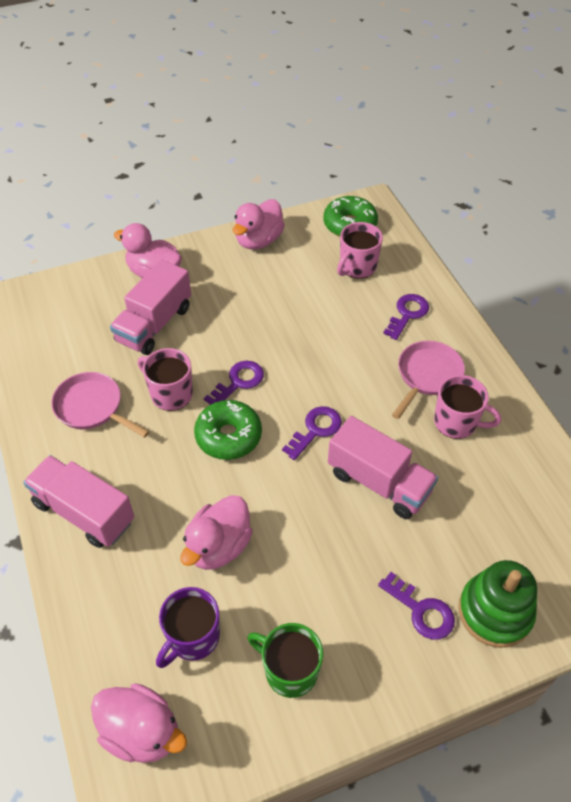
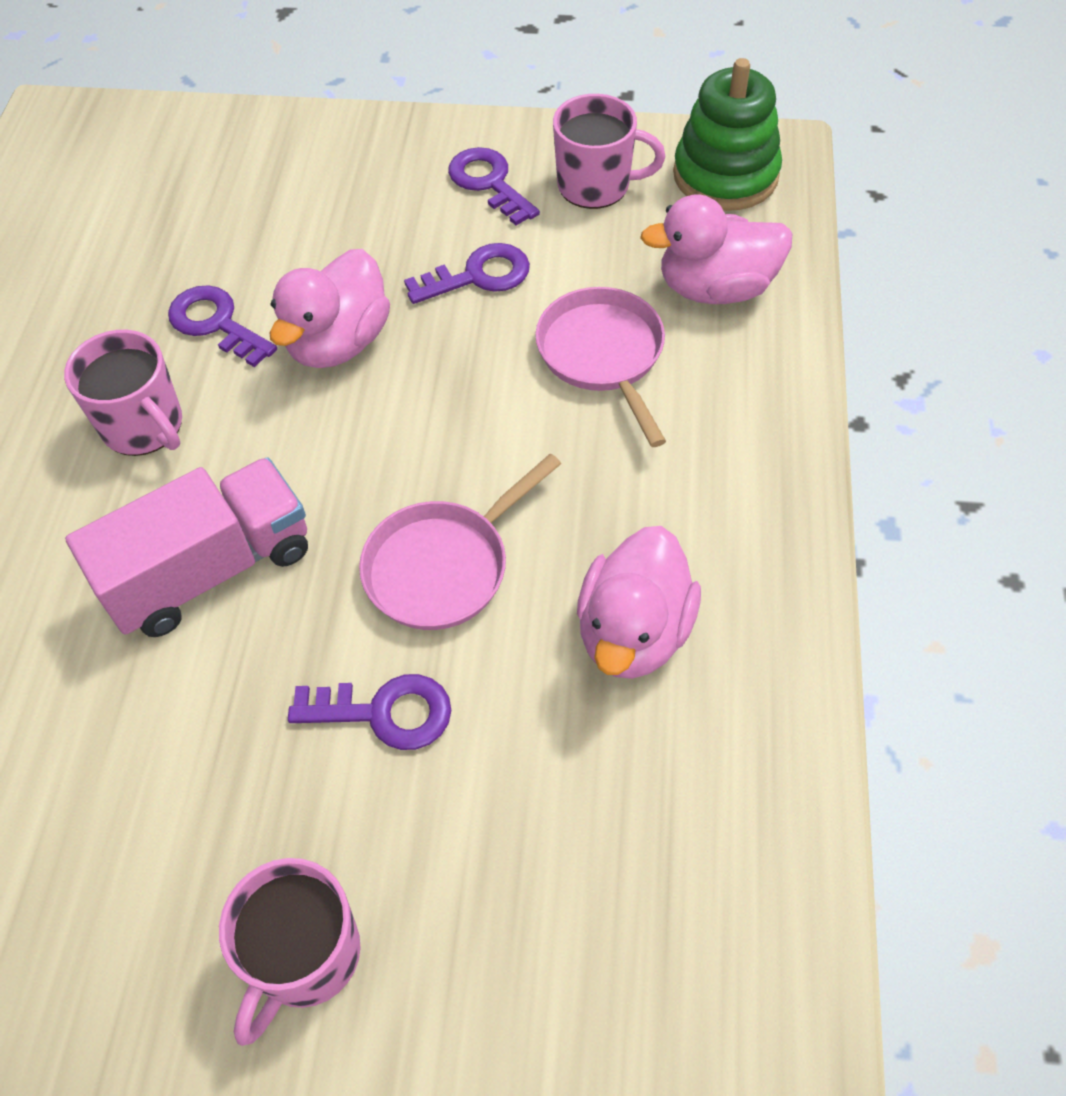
green donut: 2 -> 0
green mug: 1 -> 0
pink duck: 4 -> 3
pink truck: 3 -> 1
purple mug: 1 -> 0

